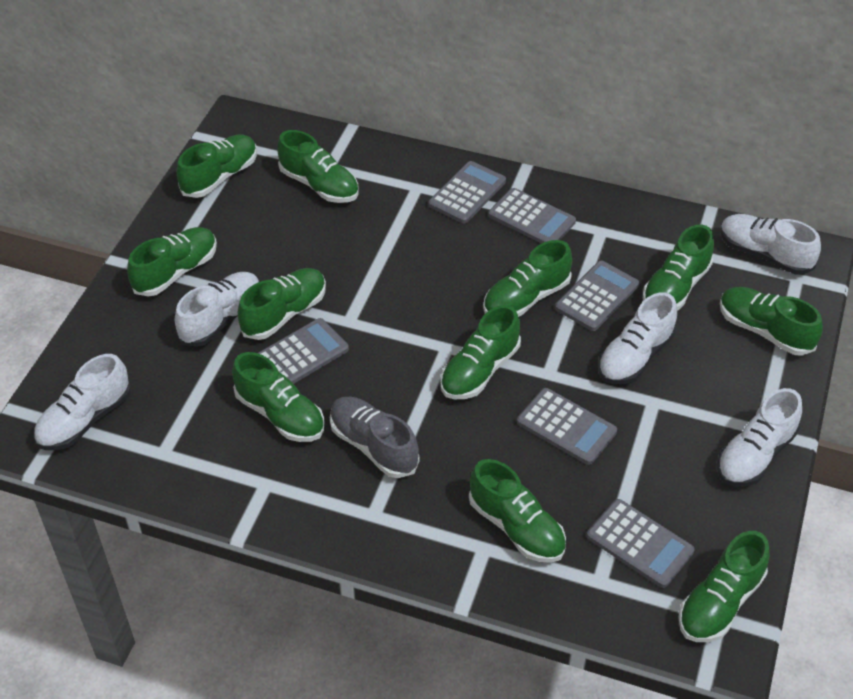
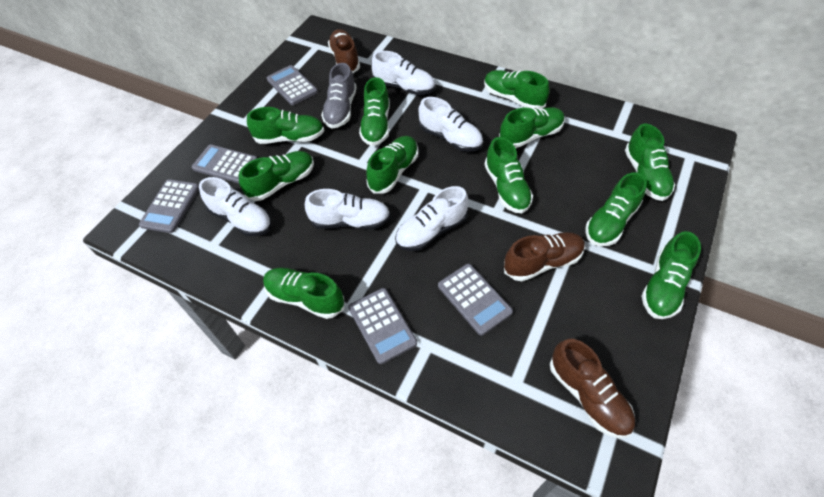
brown shoe: 0 -> 3
grey calculator: 6 -> 5

